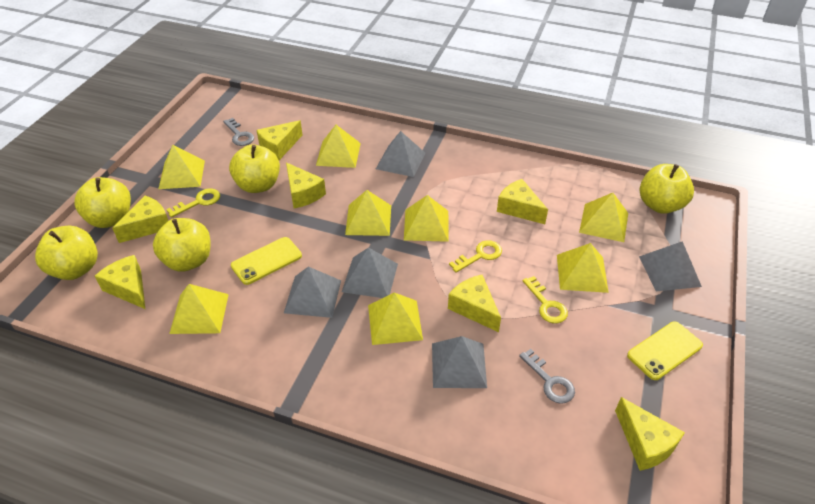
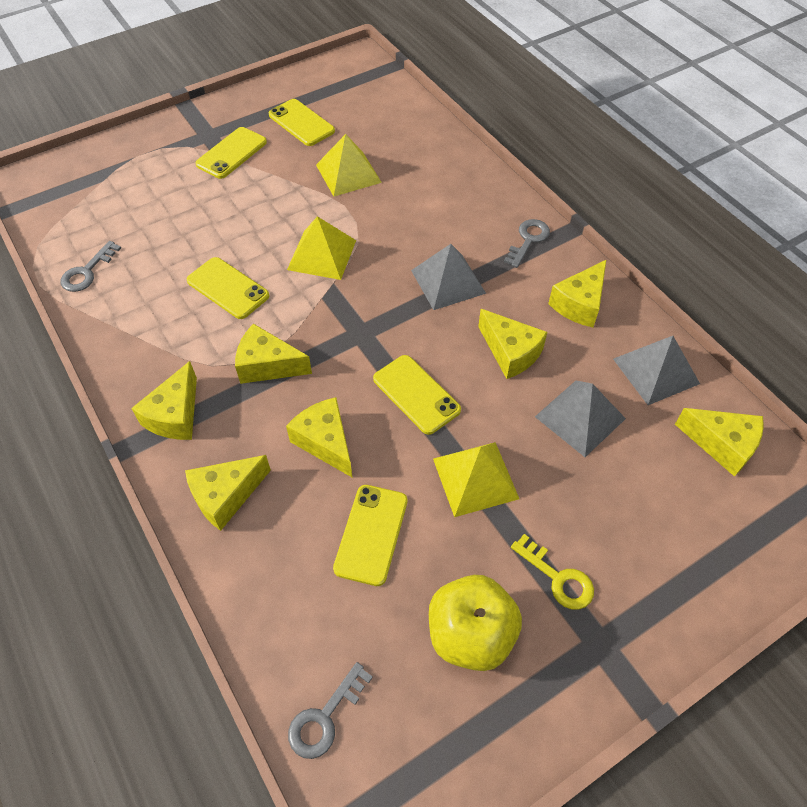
grey key: 2 -> 3
grey pyramid: 5 -> 3
yellow apple: 5 -> 1
yellow key: 3 -> 1
yellow phone: 2 -> 5
yellow pyramid: 8 -> 3

